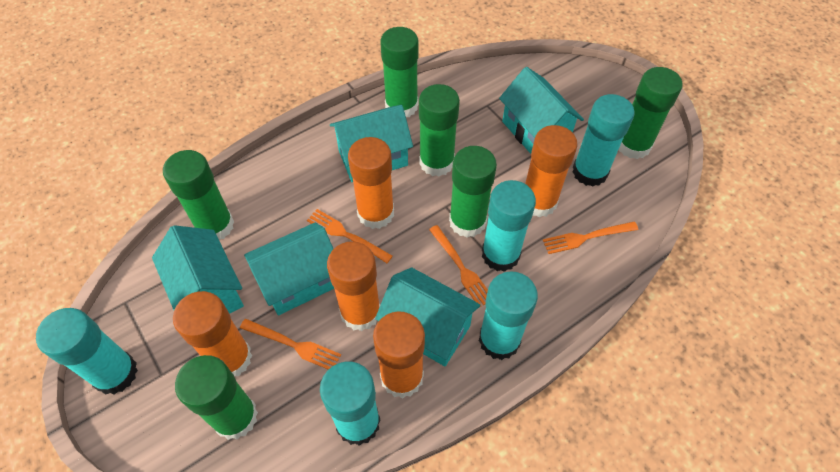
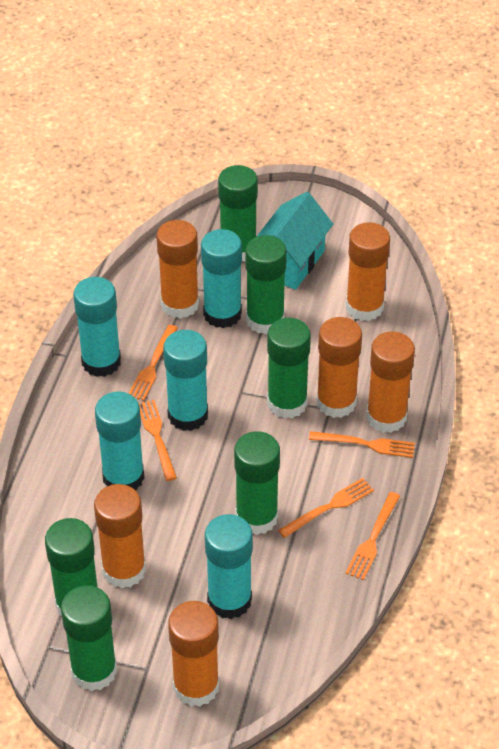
orange fork: 4 -> 5
orange glue stick: 5 -> 6
turquoise house: 5 -> 1

